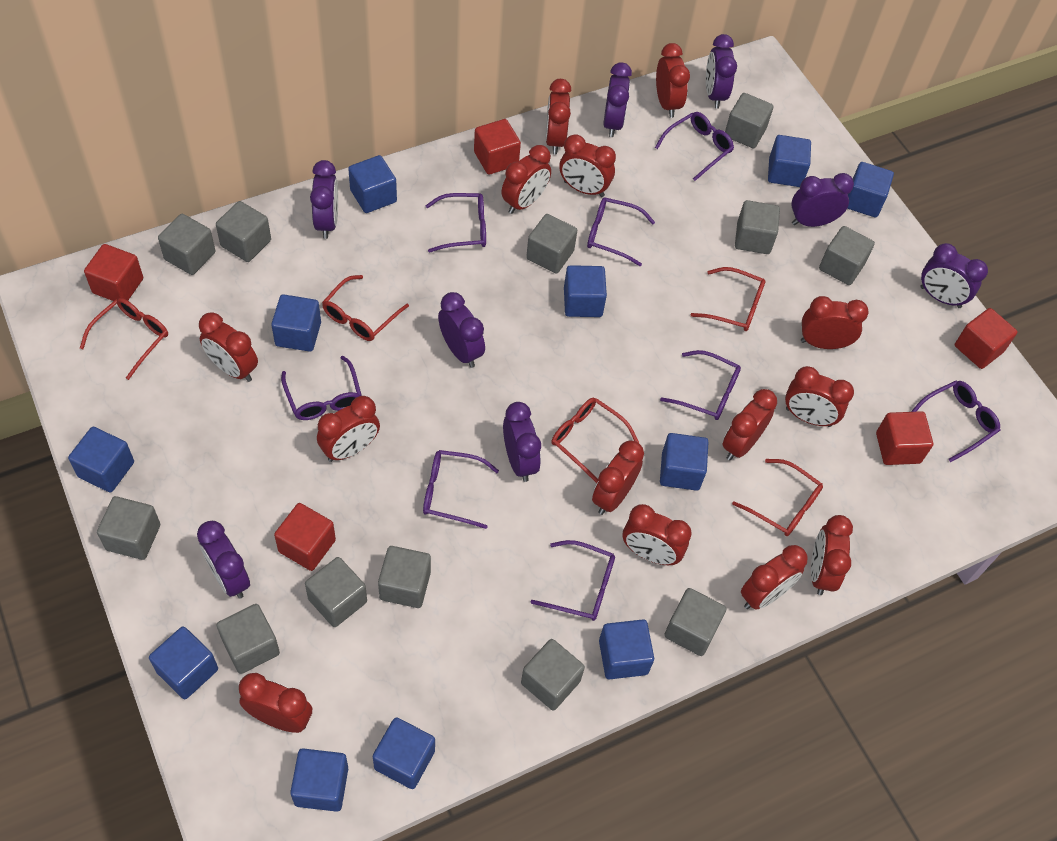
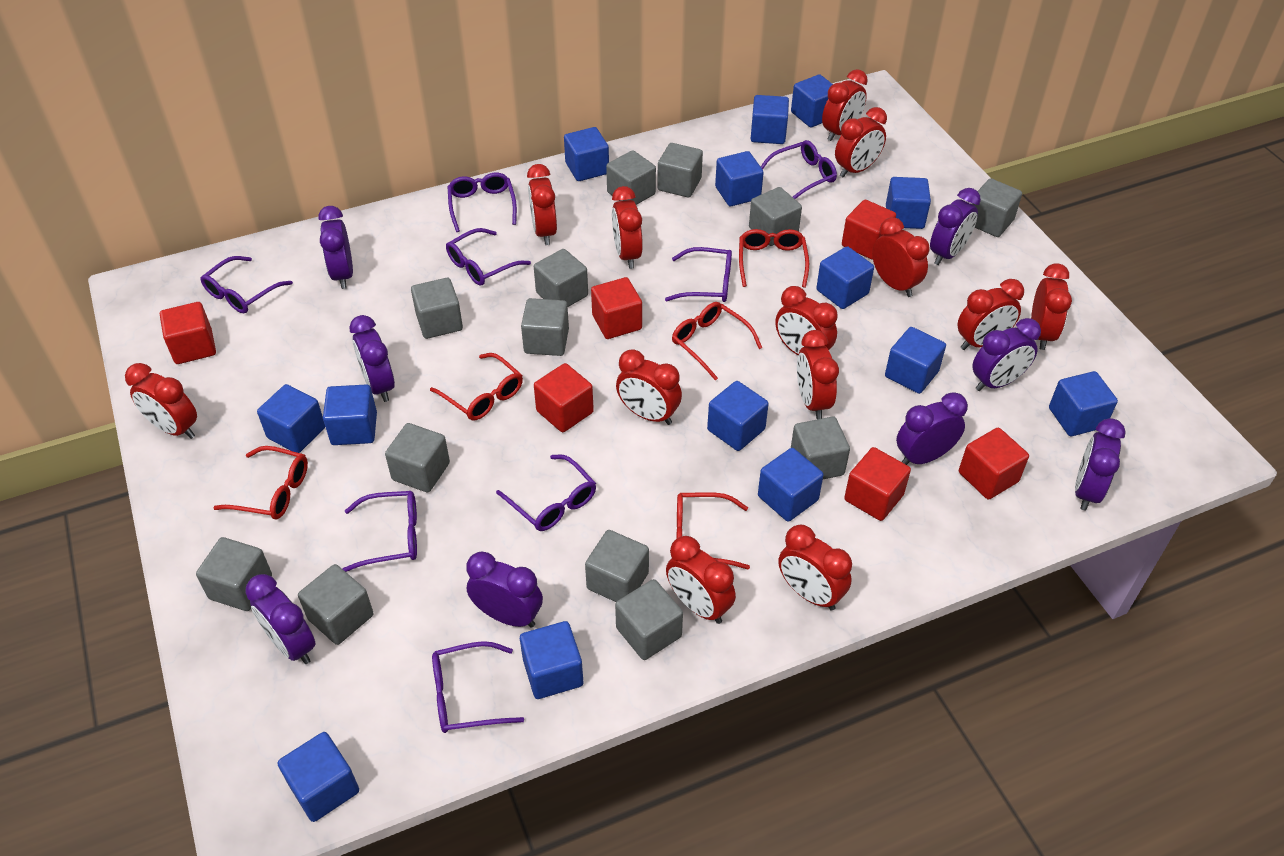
blue cube: 11 -> 14
grey cube: 12 -> 13
red clock: 14 -> 13
red cube: 5 -> 6

